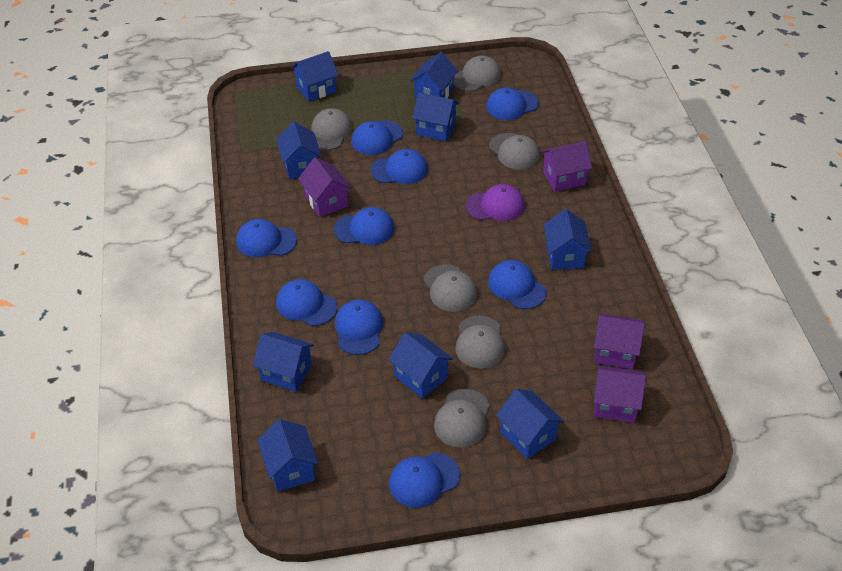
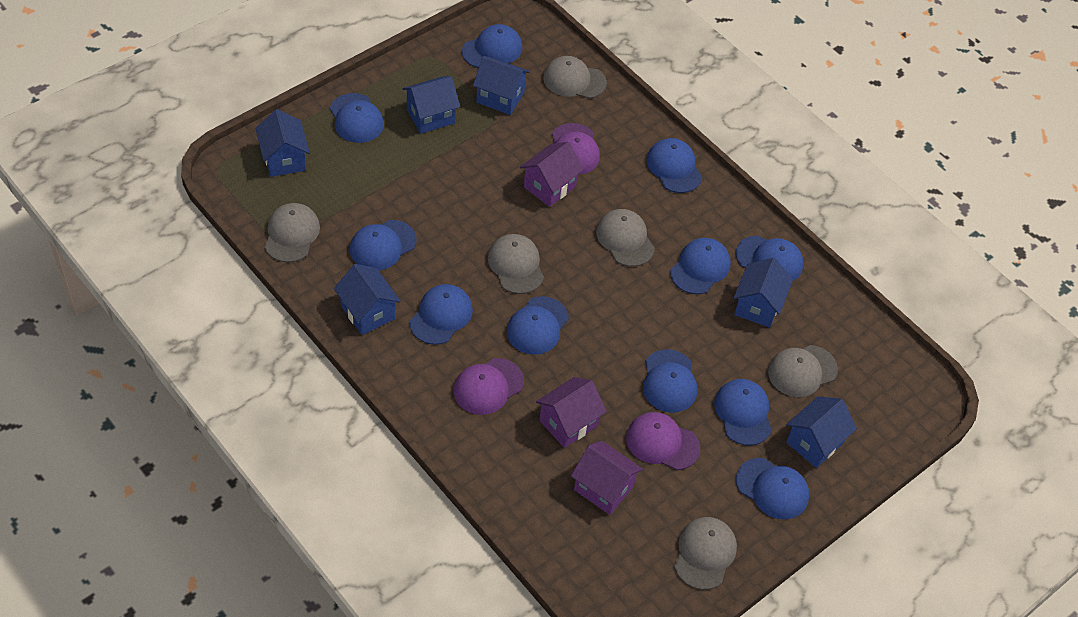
blue cap: 9 -> 11
blue house: 9 -> 6
purple cap: 1 -> 3
purple house: 4 -> 3

